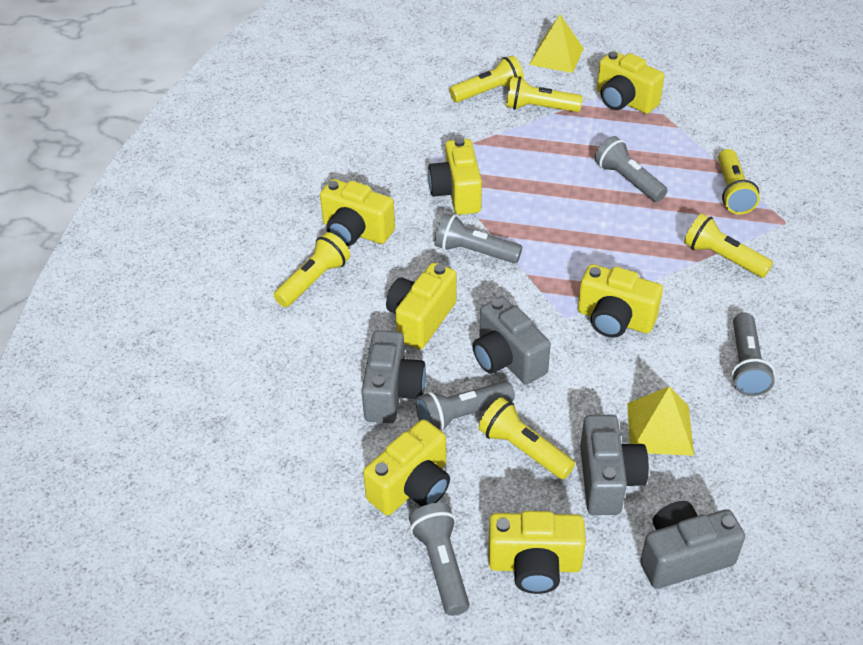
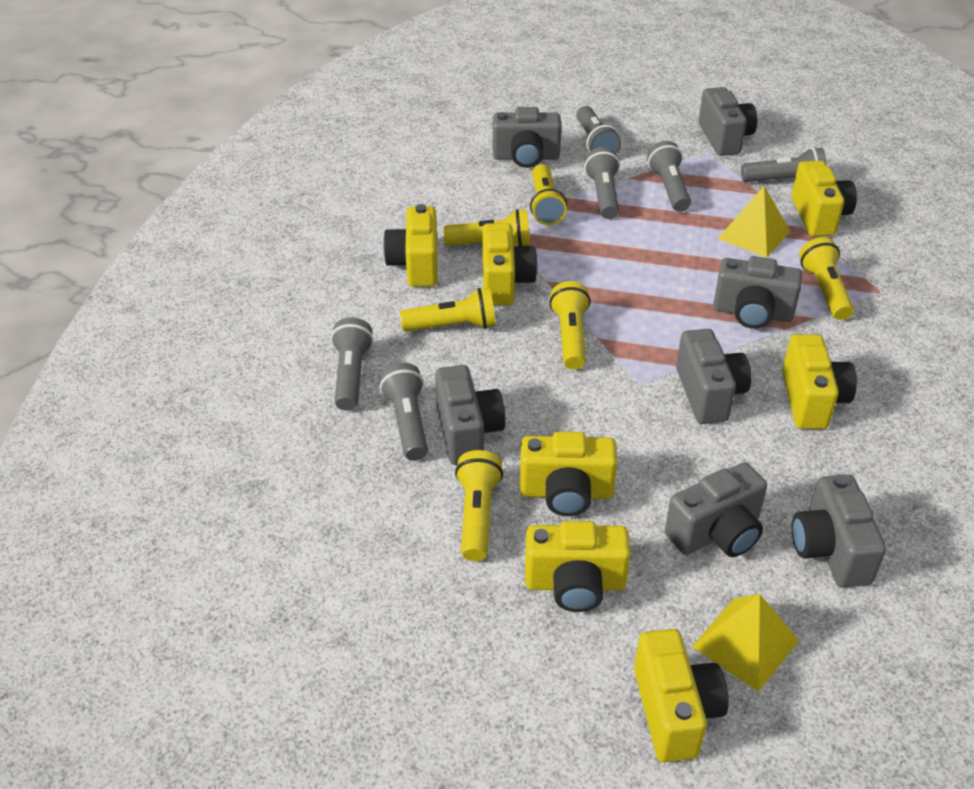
grey camera: 4 -> 7
grey flashlight: 5 -> 6

